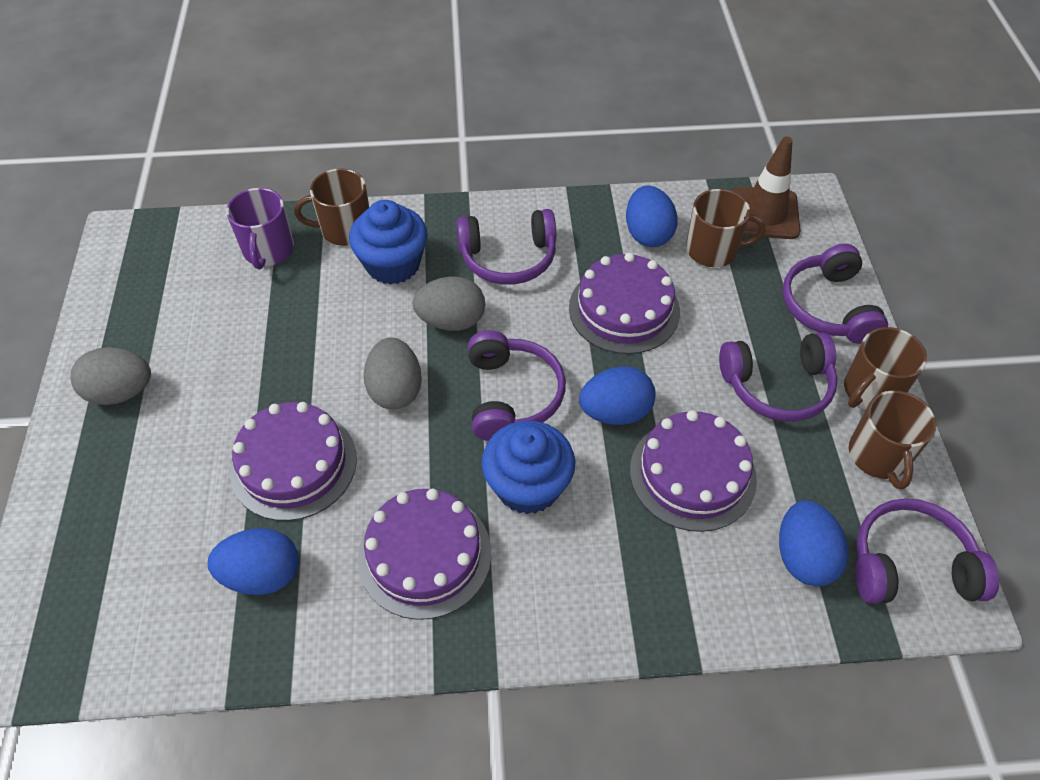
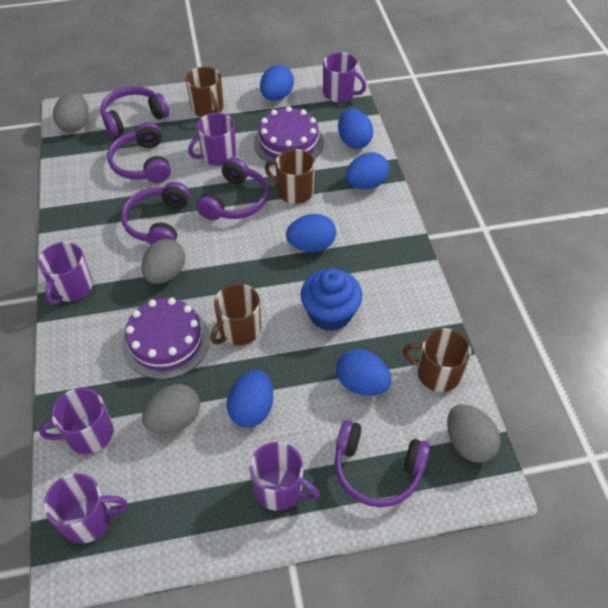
blue cupcake: 2 -> 1
blue egg: 4 -> 6
brown traffic cone: 1 -> 0
grey egg: 3 -> 4
purple cake: 4 -> 2
purple mug: 1 -> 6

